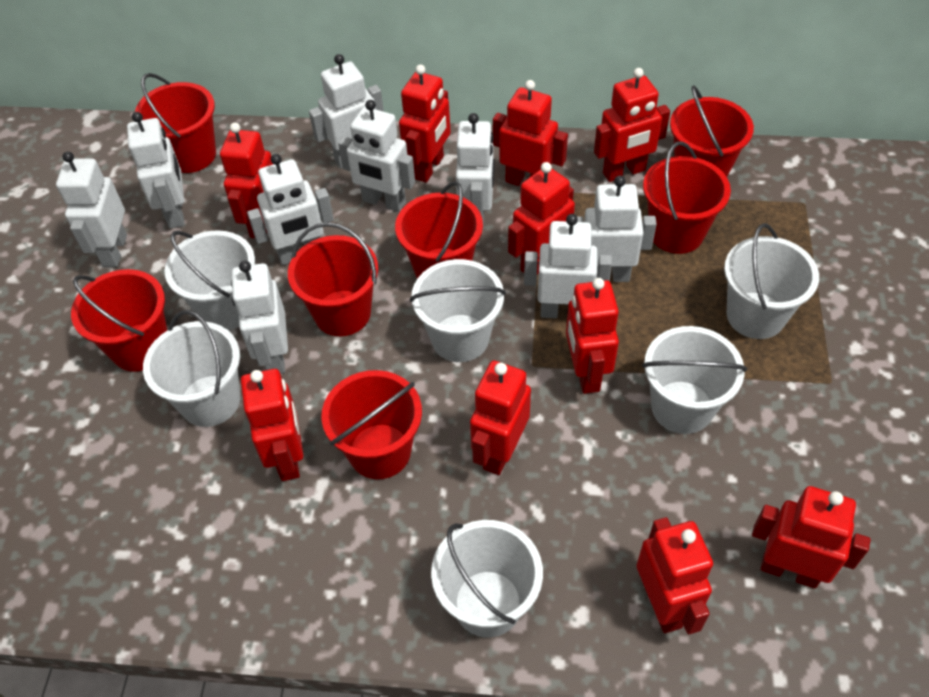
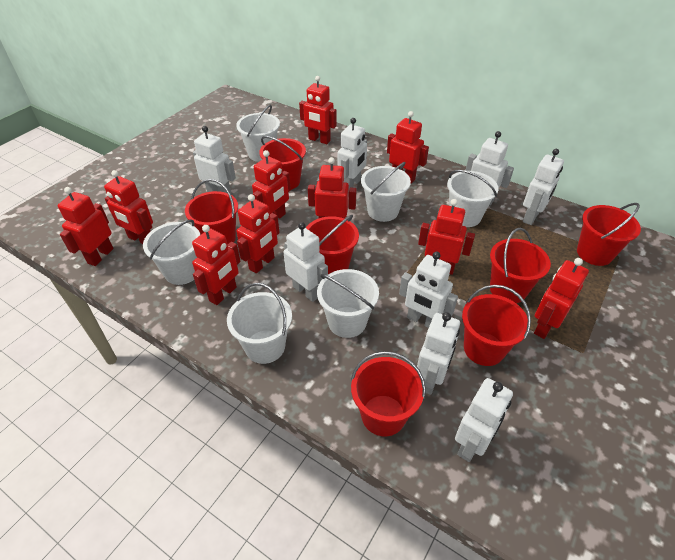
white robot: 9 -> 8

